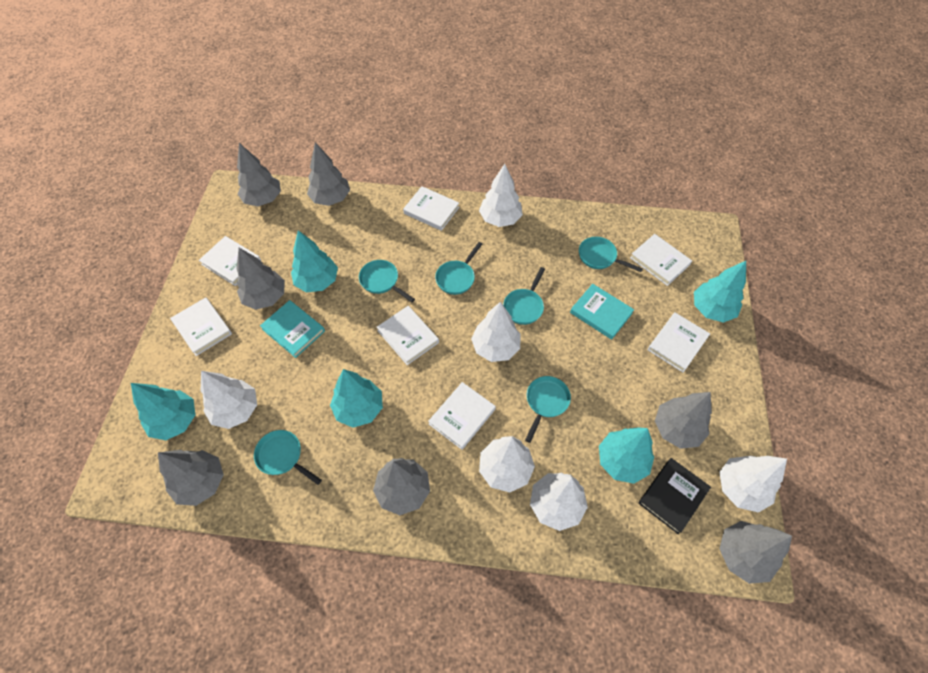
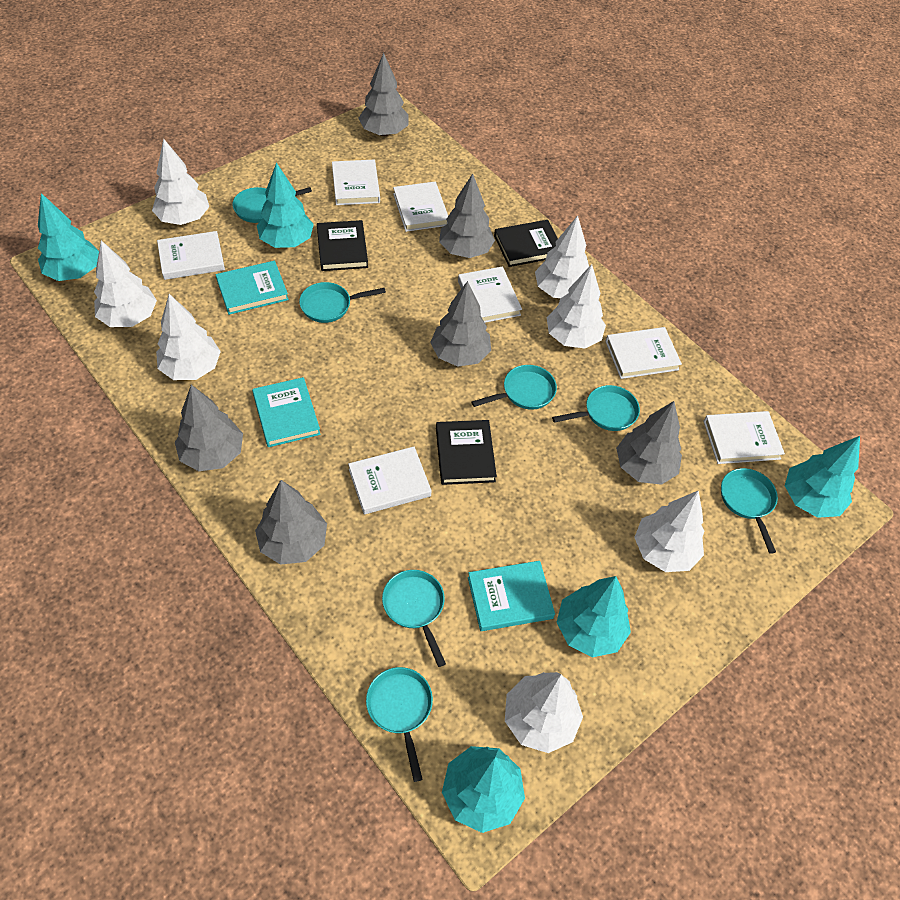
black book: 1 -> 3
grey tree: 7 -> 6
turquoise book: 2 -> 3
turquoise pan: 6 -> 7
white tree: 6 -> 7

